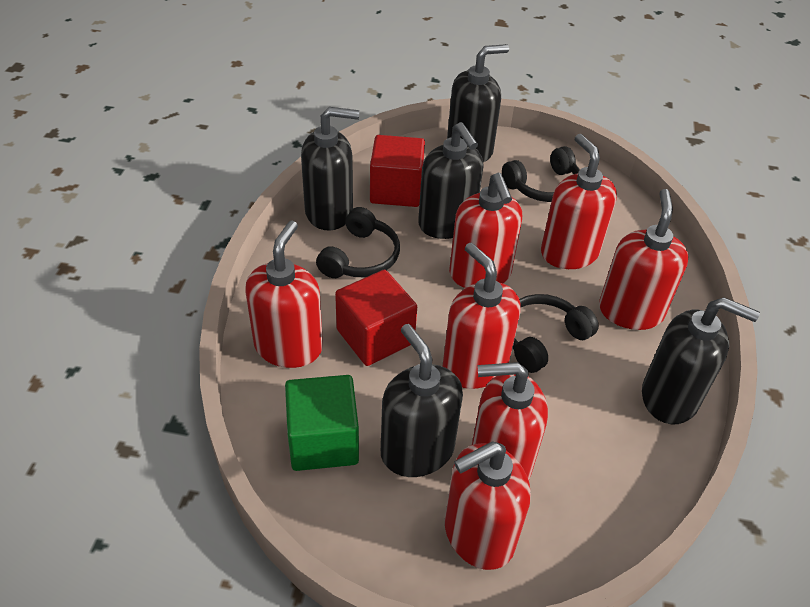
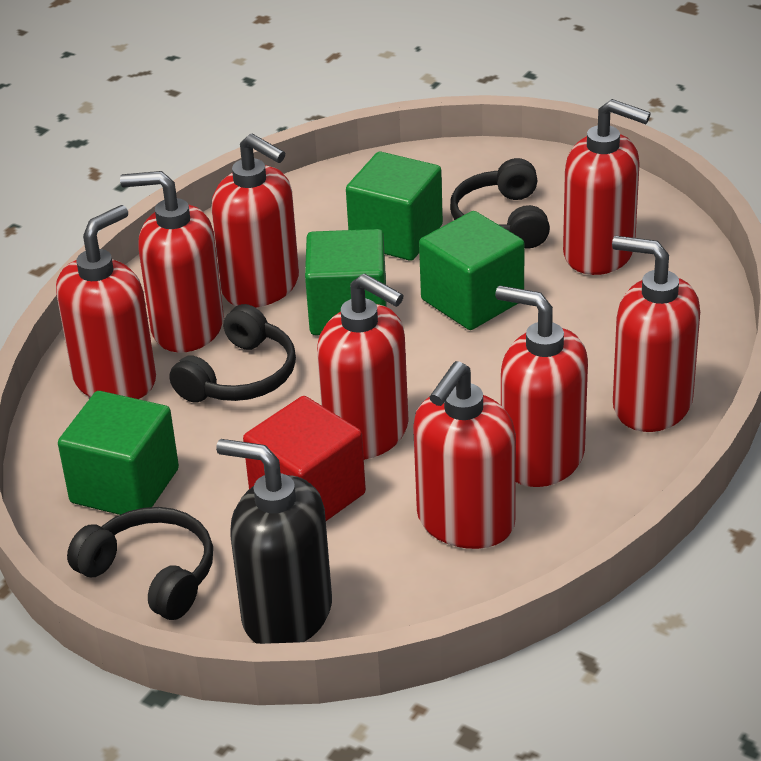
black soap dispenser: 5 -> 1
green cube: 1 -> 4
red cube: 2 -> 1
red soap dispenser: 7 -> 8

